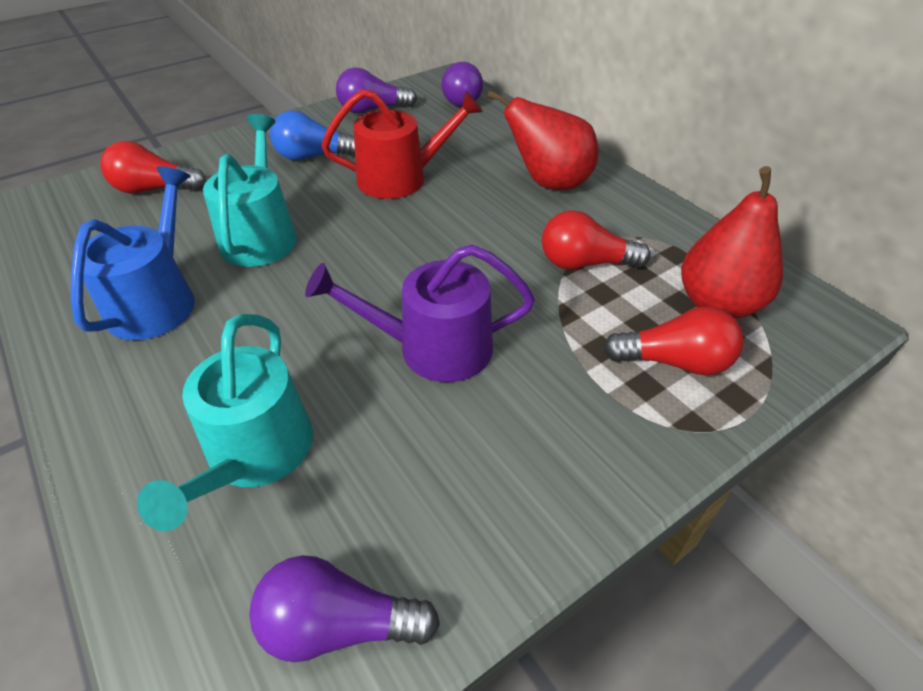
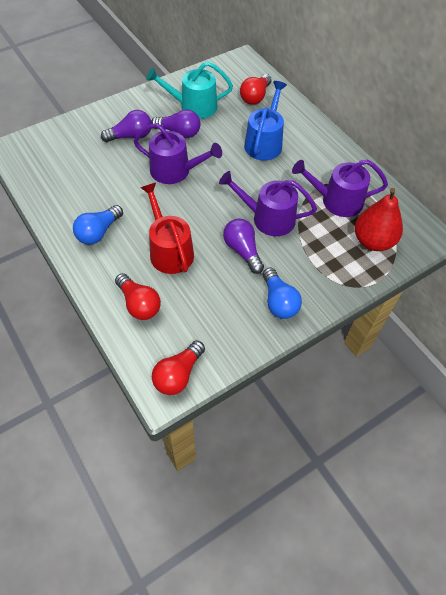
blue light bulb: 1 -> 2
purple watering can: 1 -> 3
red pear: 2 -> 1
turquoise watering can: 2 -> 1

